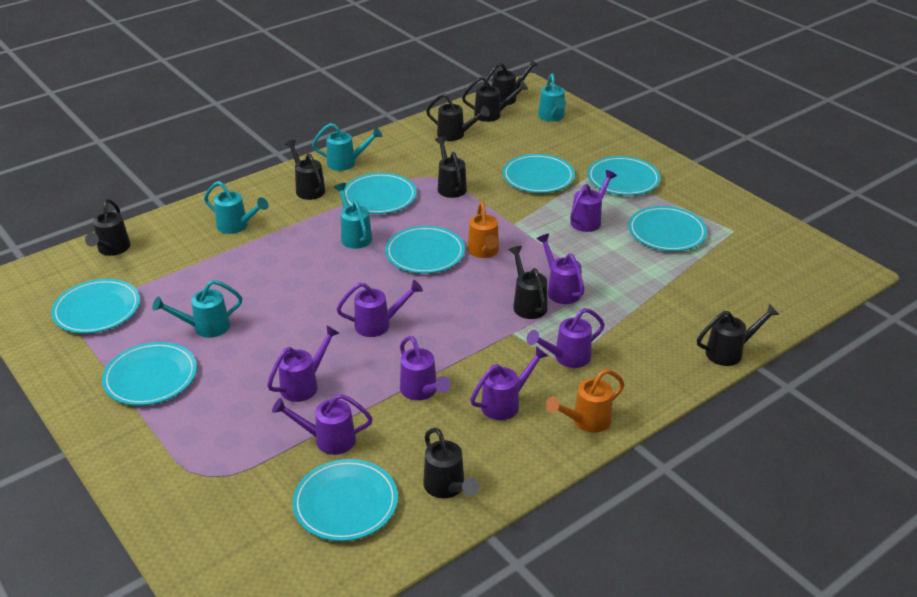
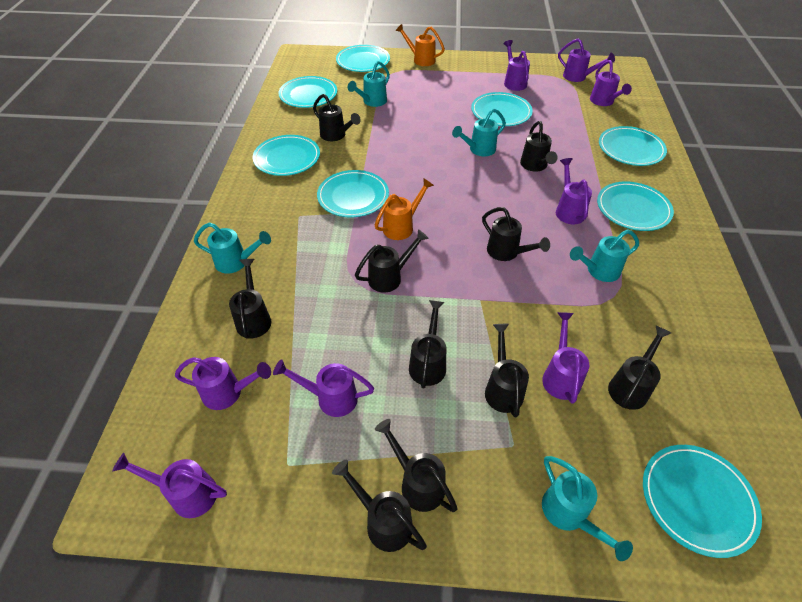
black watering can: 9 -> 10

